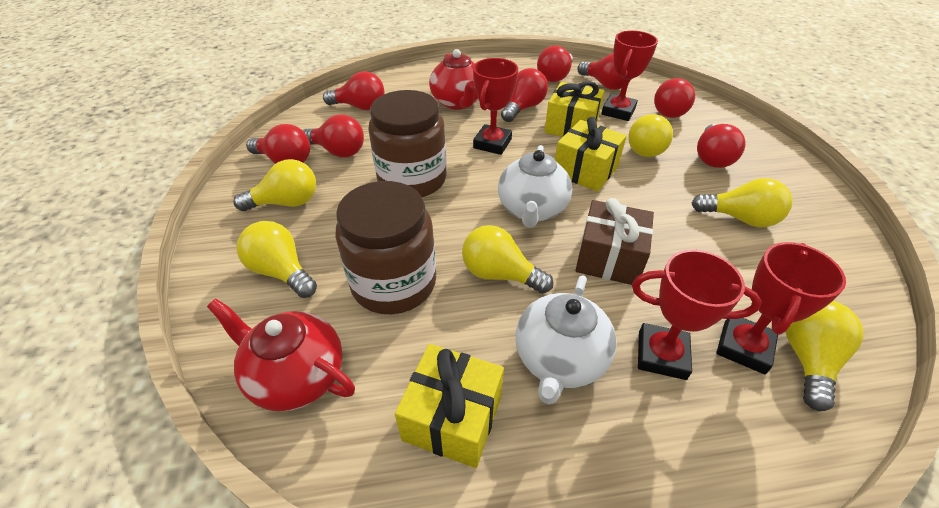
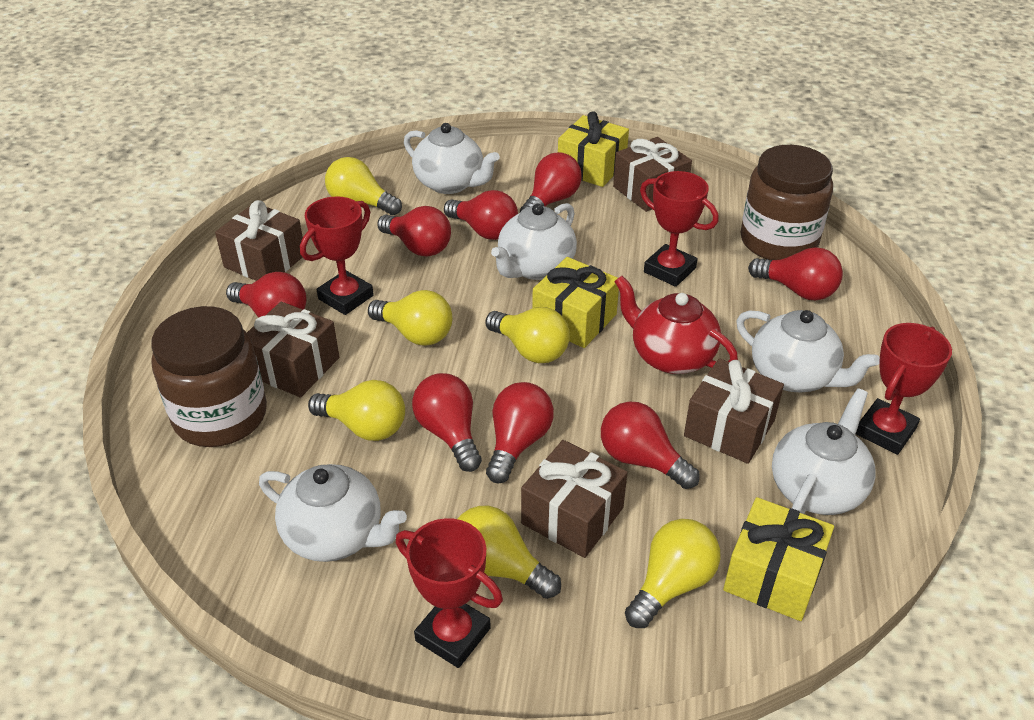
brown gift: 1 -> 5
red teapot: 2 -> 1
white teapot: 2 -> 5

